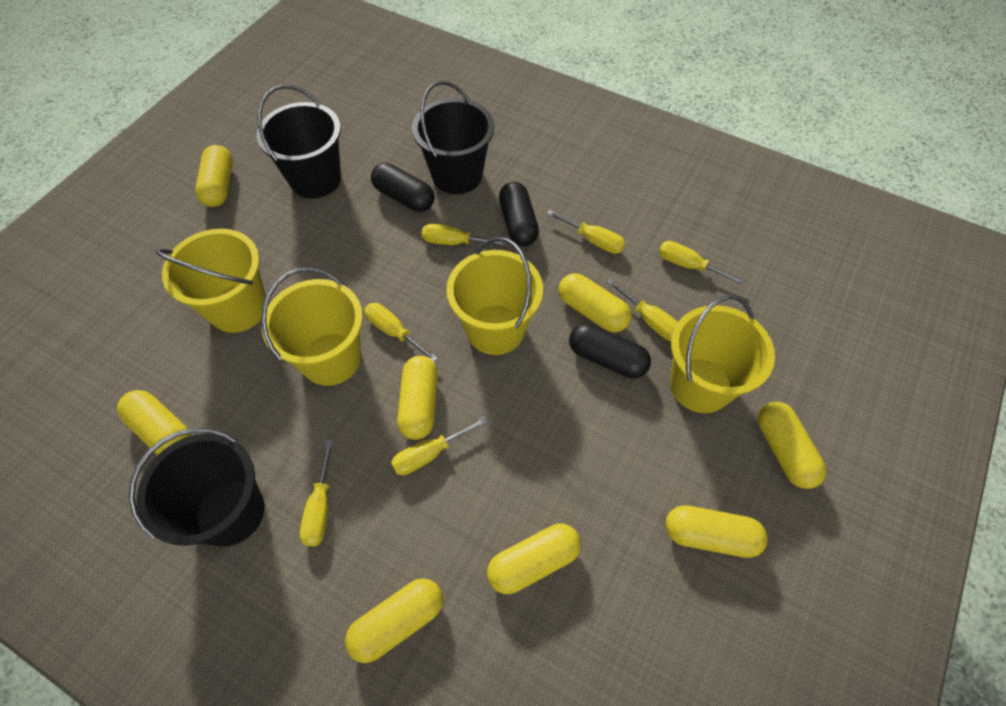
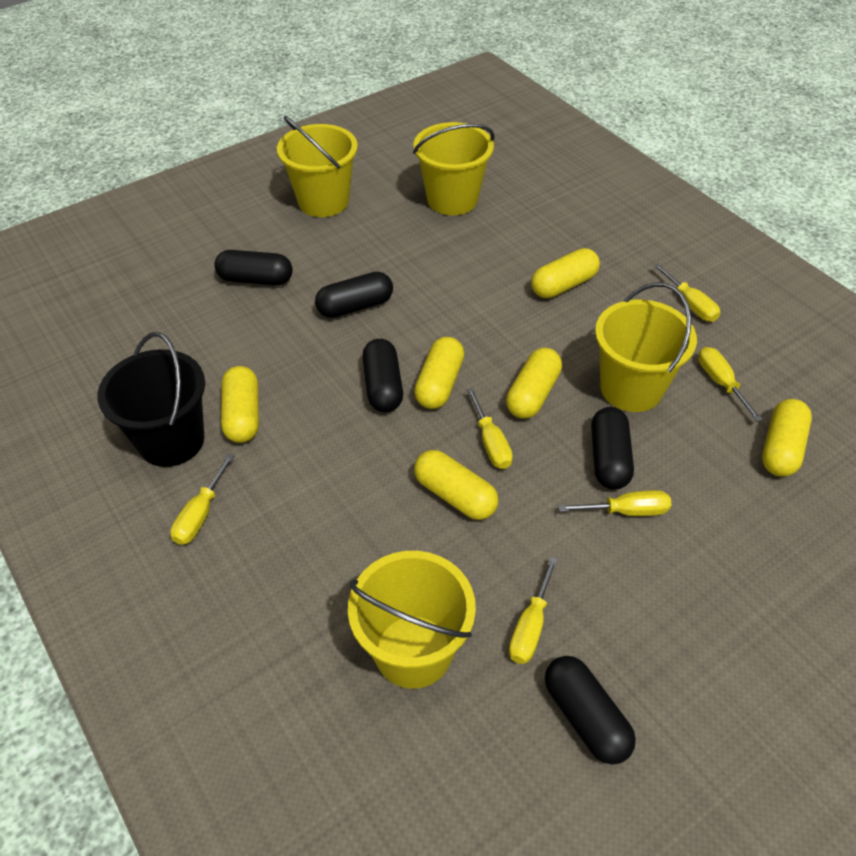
black bucket: 3 -> 1
black capsule: 3 -> 5
yellow capsule: 8 -> 6
yellow screwdriver: 7 -> 6

